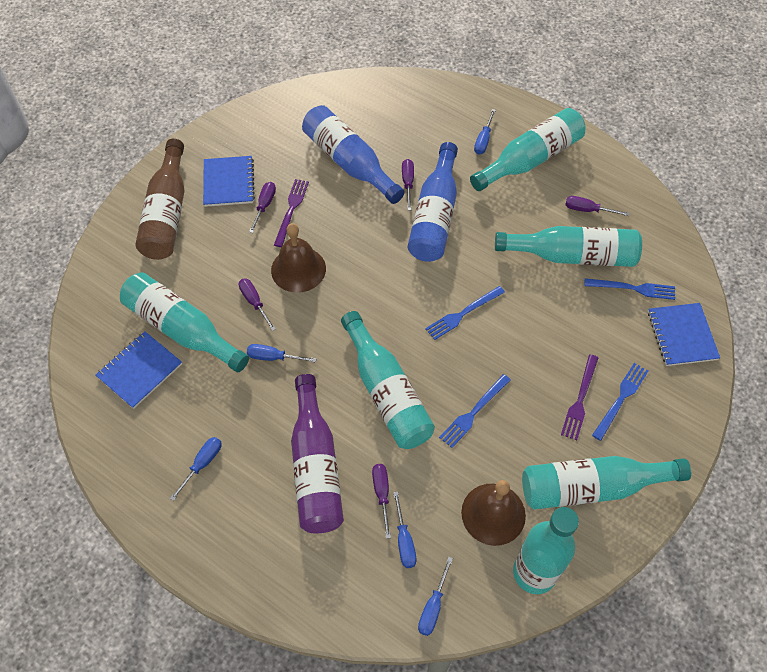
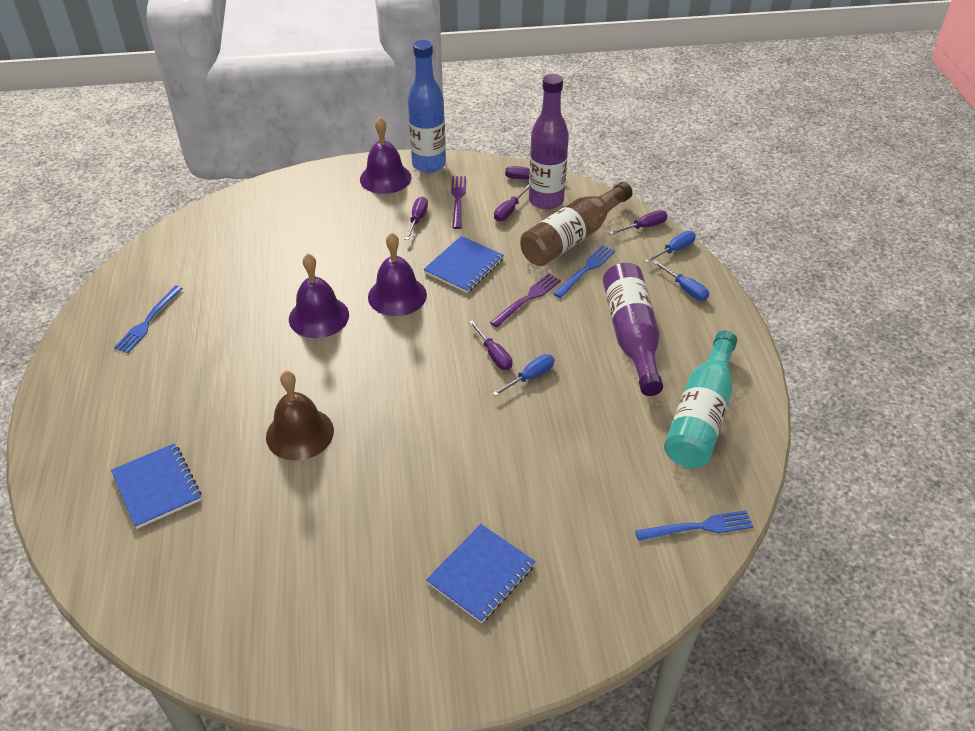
blue bottle: 2 -> 1
blue fork: 4 -> 3
blue screwdriver: 5 -> 3
brown bell: 2 -> 1
purple bell: 0 -> 3
purple bottle: 1 -> 2
turquoise bottle: 6 -> 1

